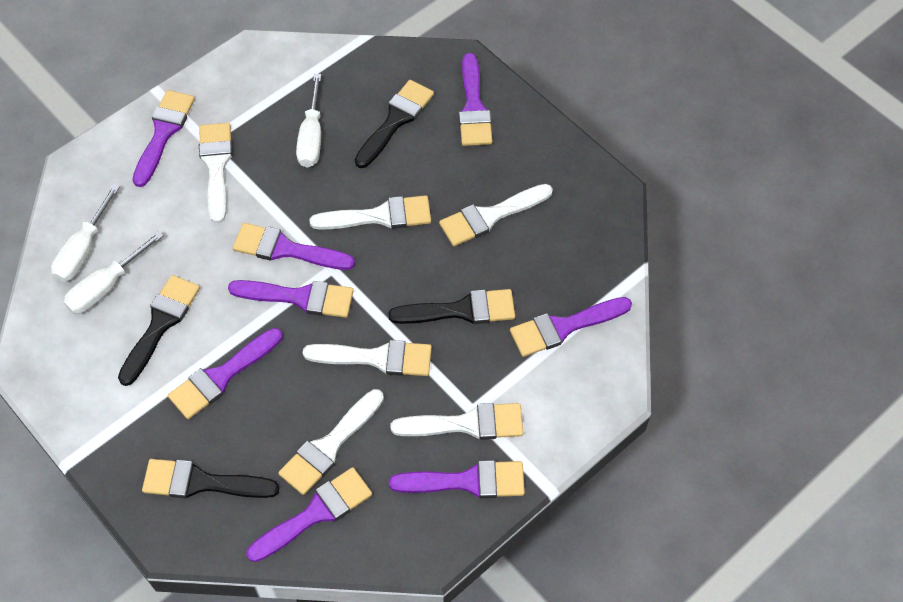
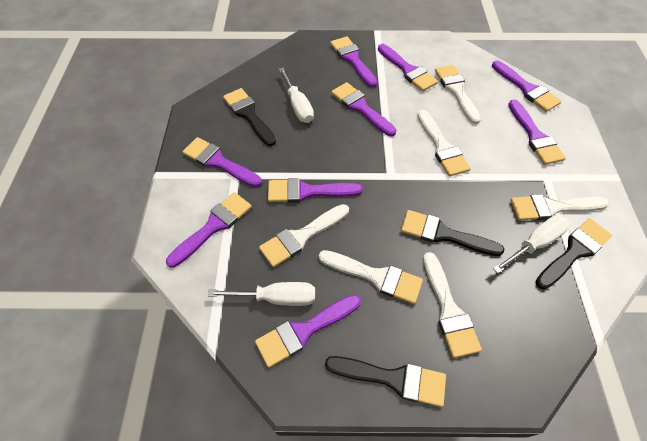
purple brush: 8 -> 9

